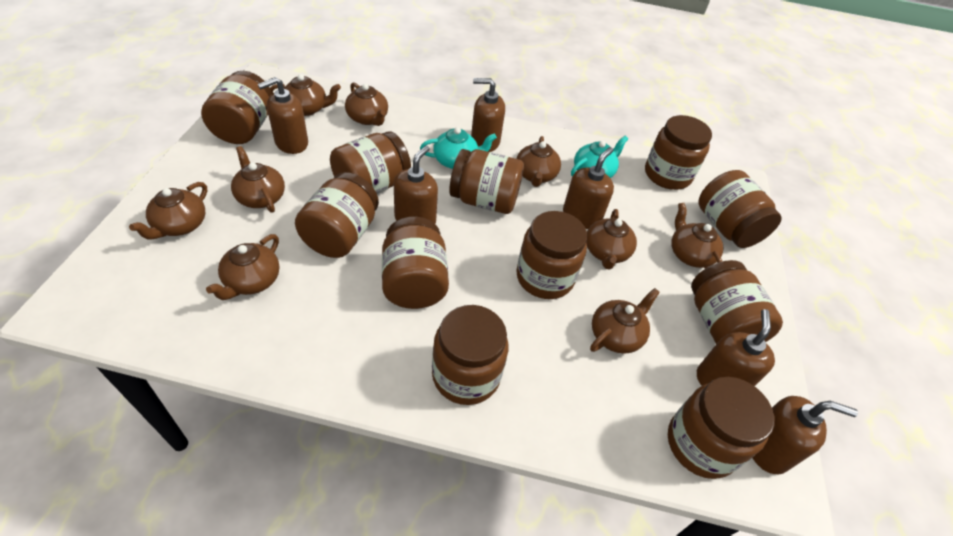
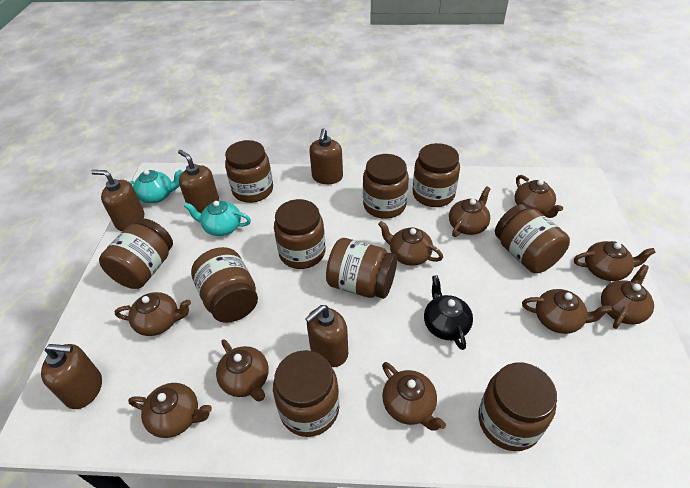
black teapot: 0 -> 1
brown jar: 11 -> 10
brown soap dispenser: 6 -> 5
brown teapot: 9 -> 10

